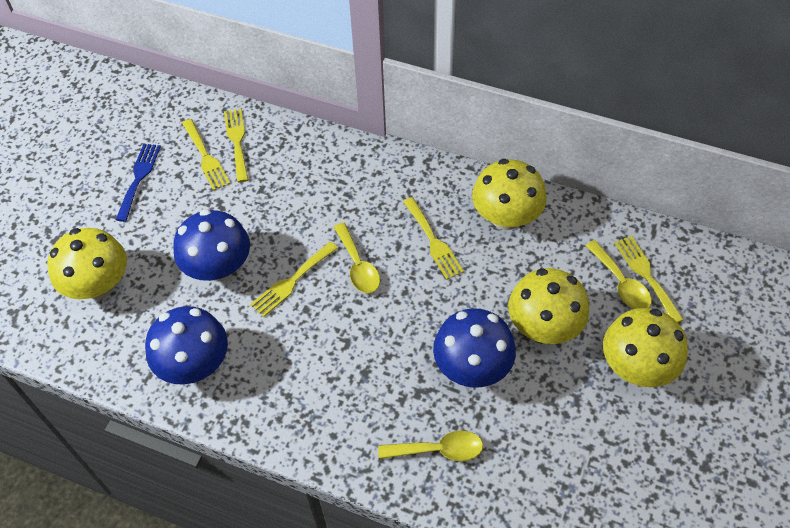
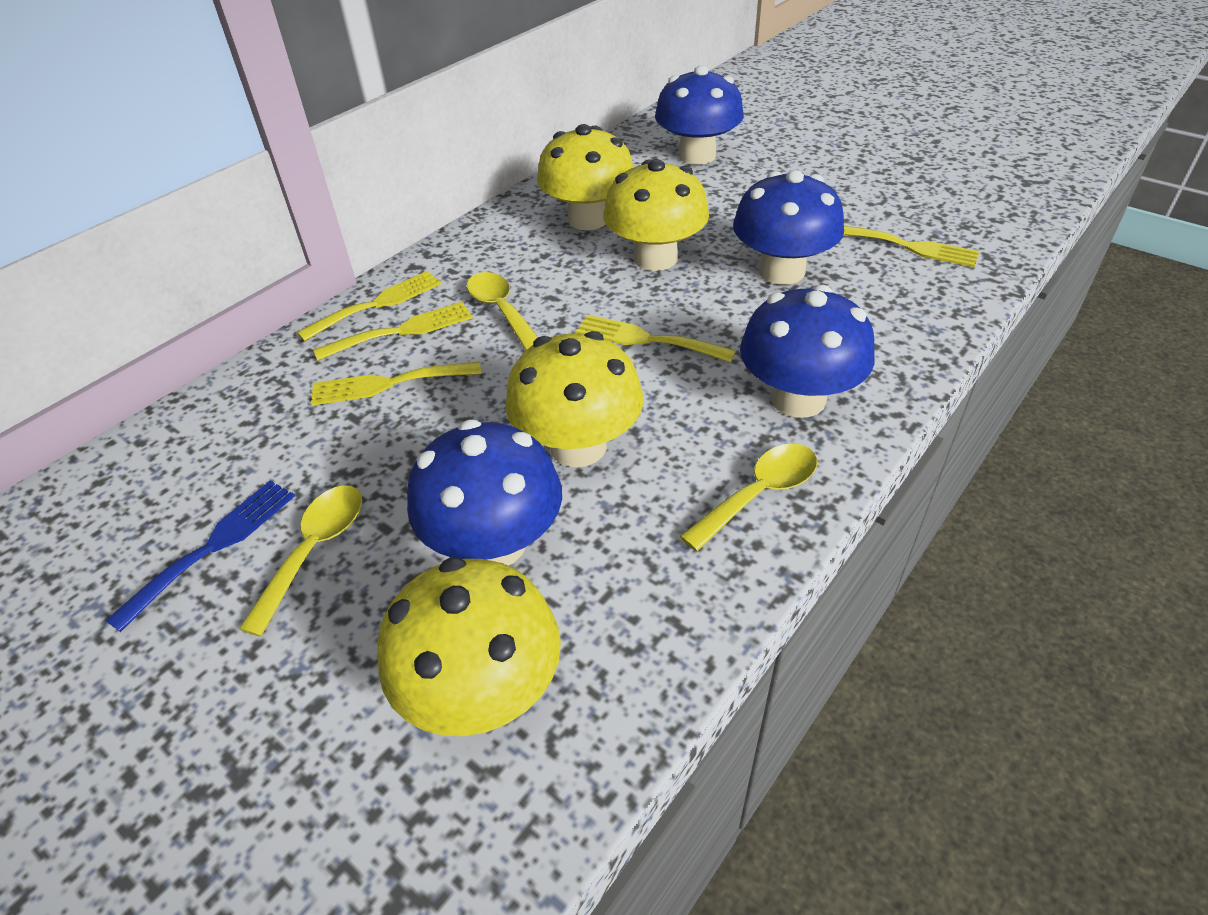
blue mushroom: 3 -> 4

